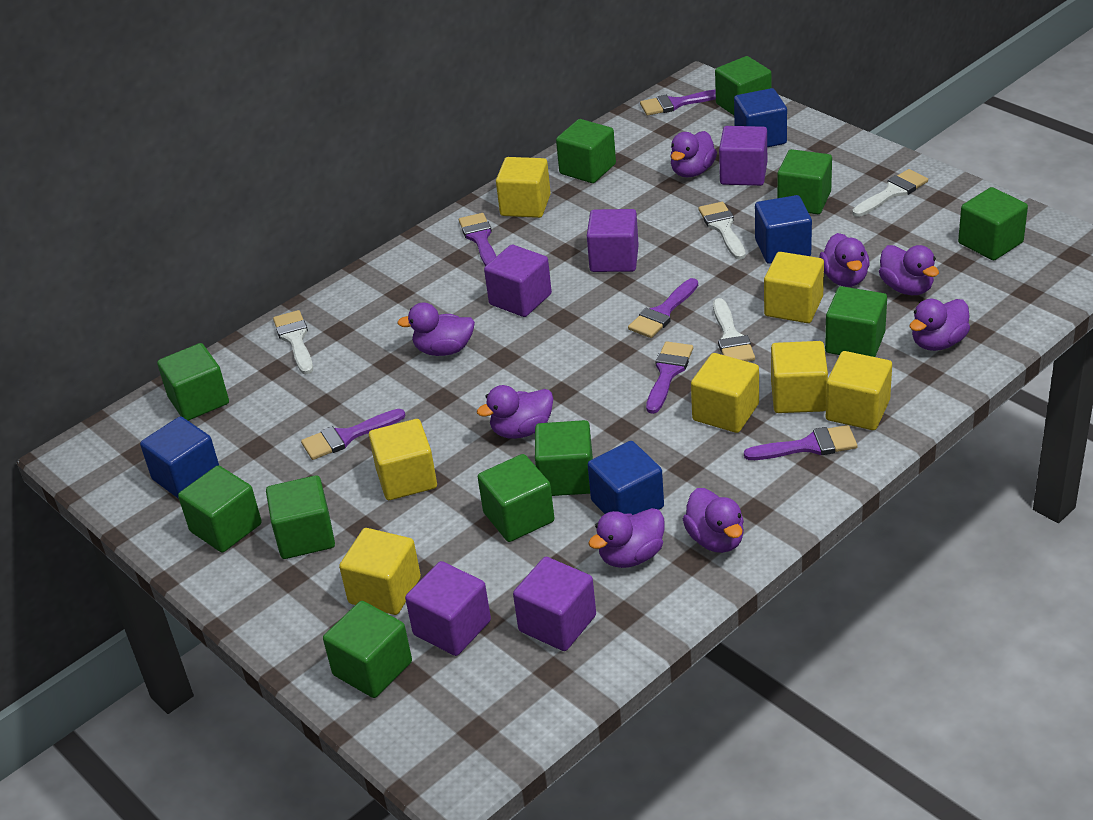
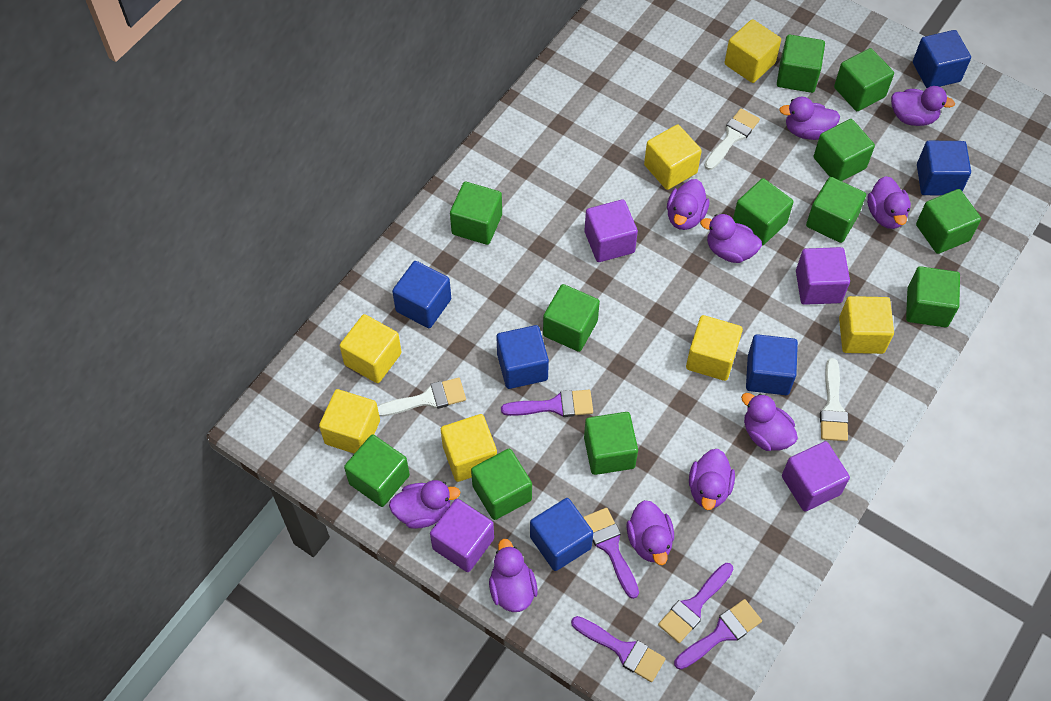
blue cube: 4 -> 6
green cube: 11 -> 12
purple brush: 6 -> 5
purple cube: 5 -> 4
purple duck: 8 -> 10
white brush: 4 -> 3

